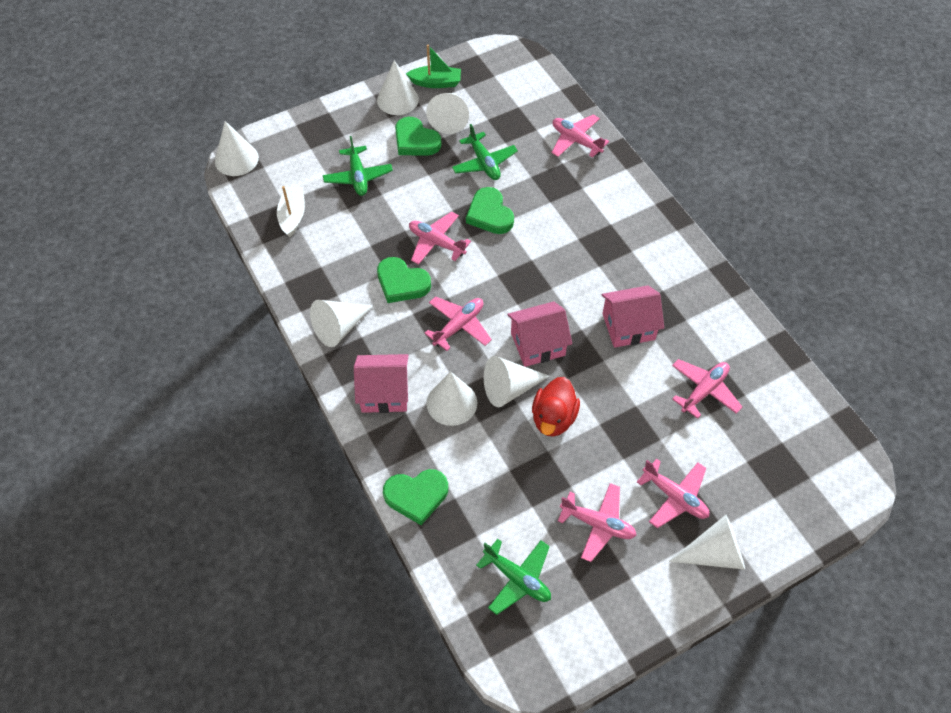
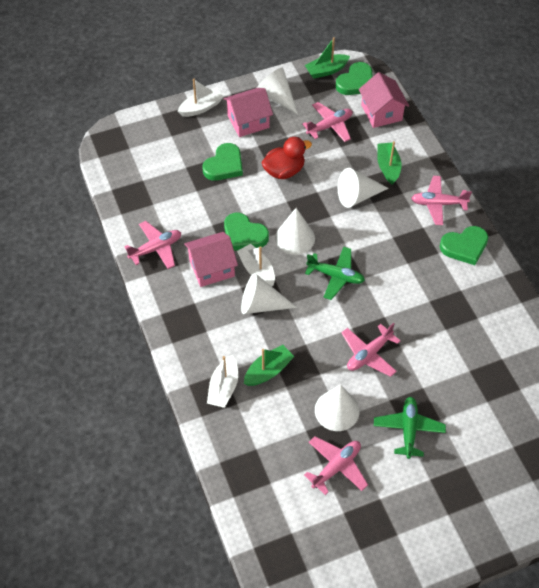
green boat: 1 -> 3
green plane: 3 -> 2
pink plane: 6 -> 5
white boat: 1 -> 3
white cone: 7 -> 5

